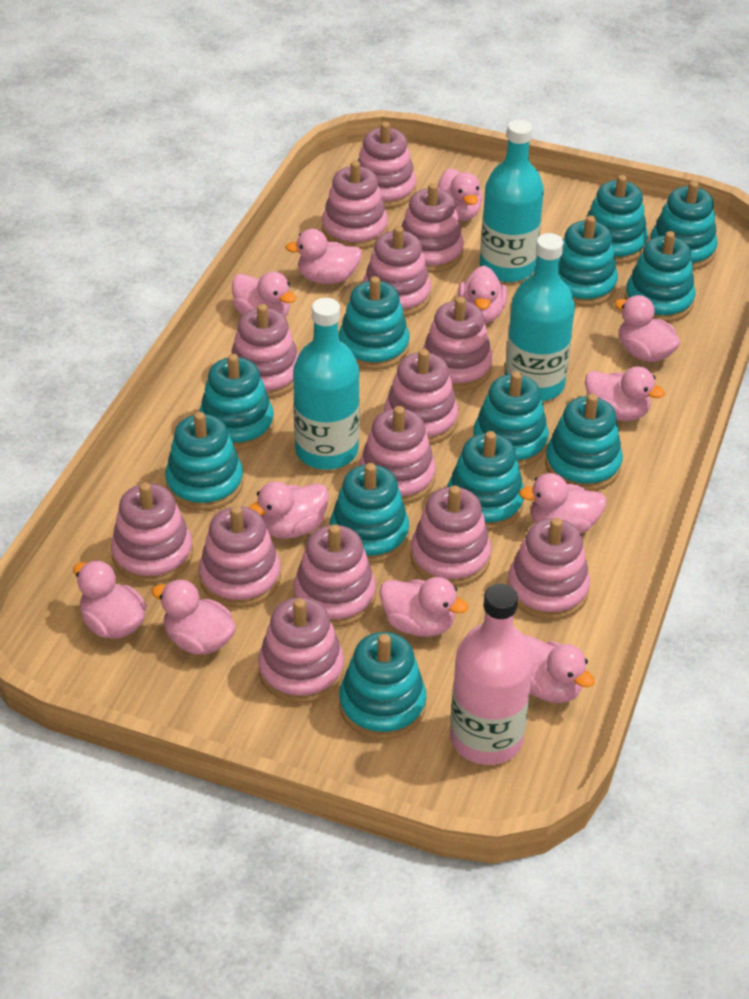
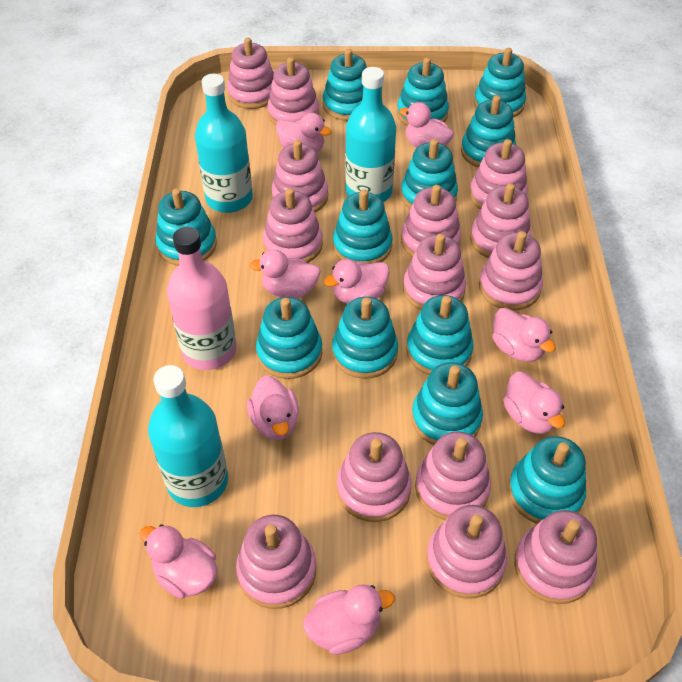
pink duck: 12 -> 9

